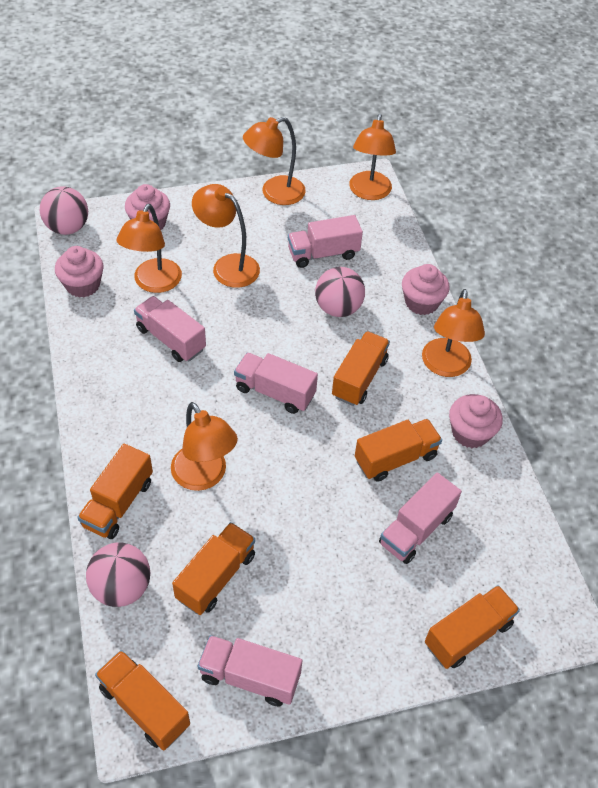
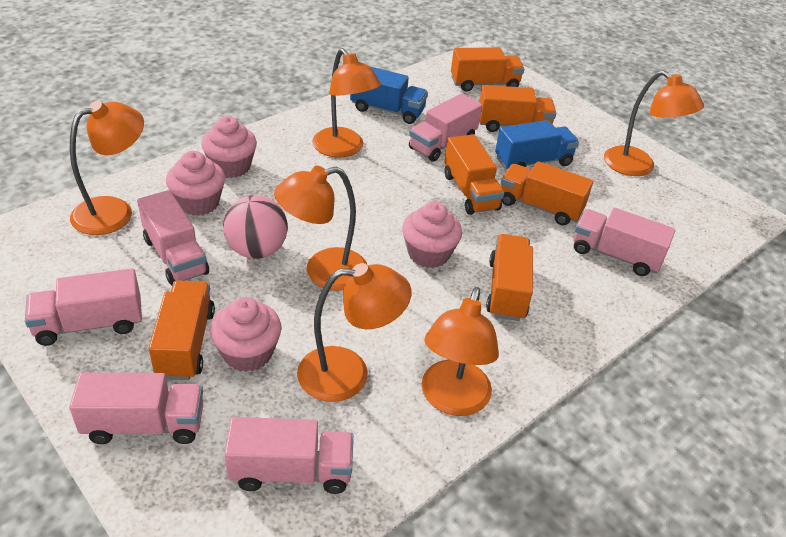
blue truck: 0 -> 2
pink ball: 3 -> 1
pink truck: 5 -> 6

